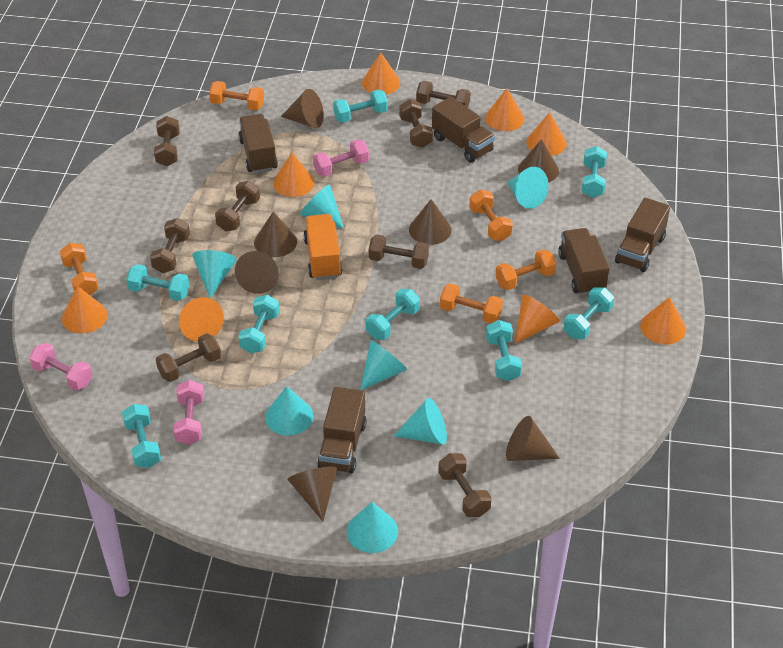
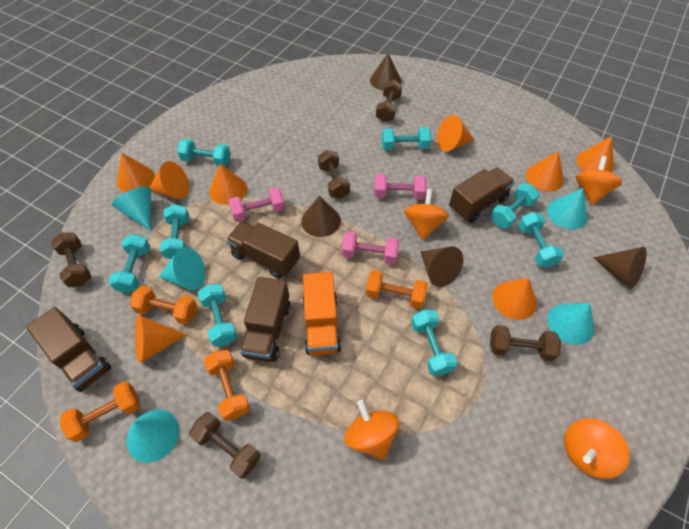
brown cone: 7 -> 4
brown dumbbell: 8 -> 5
brown truck: 5 -> 4
orange dumbbell: 5 -> 4
orange spinning top: 0 -> 4
turquoise cone: 7 -> 5

